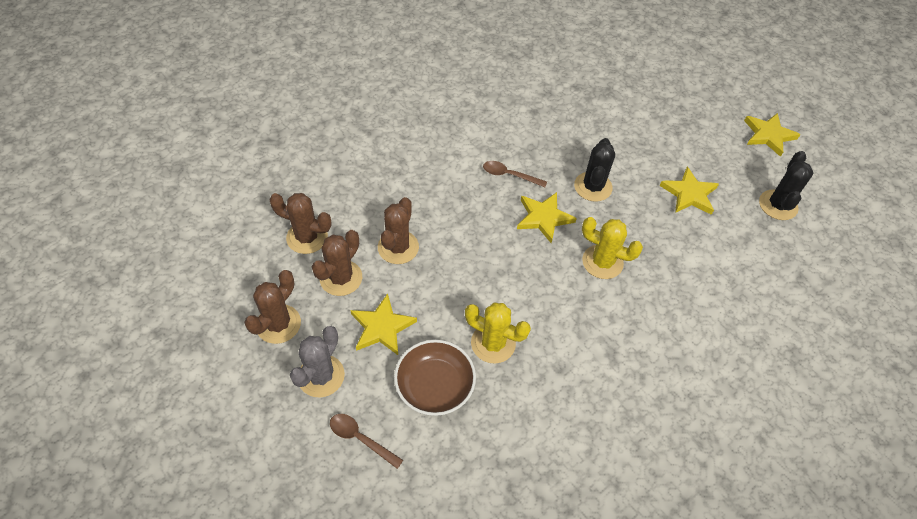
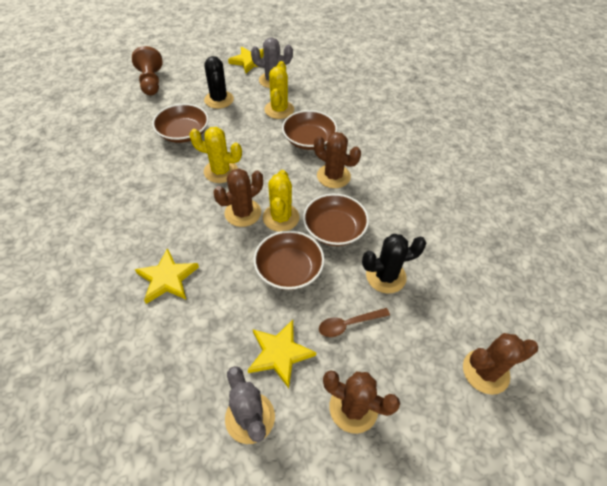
brown bowl: 1 -> 4
brown pawn: 0 -> 1
brown spoon: 2 -> 1
grey cactus: 1 -> 2
yellow cactus: 2 -> 3
yellow star: 4 -> 3

